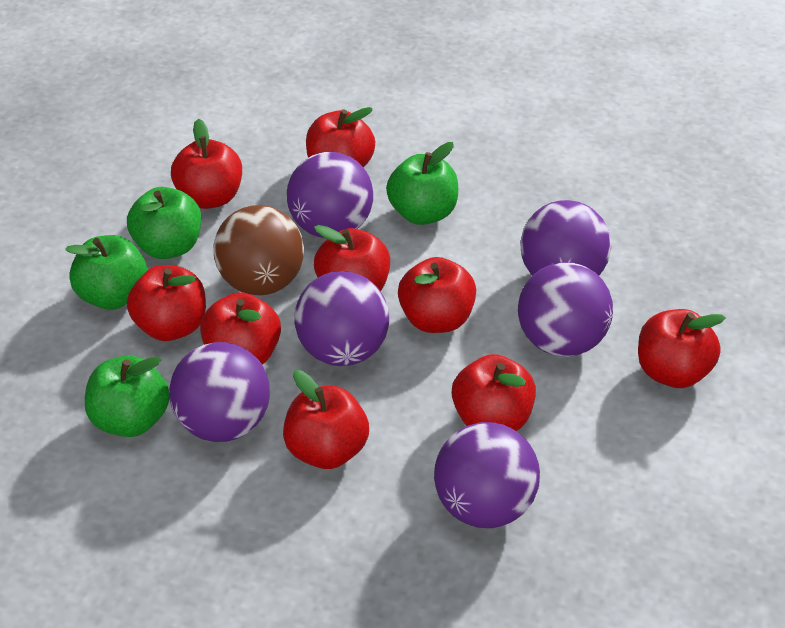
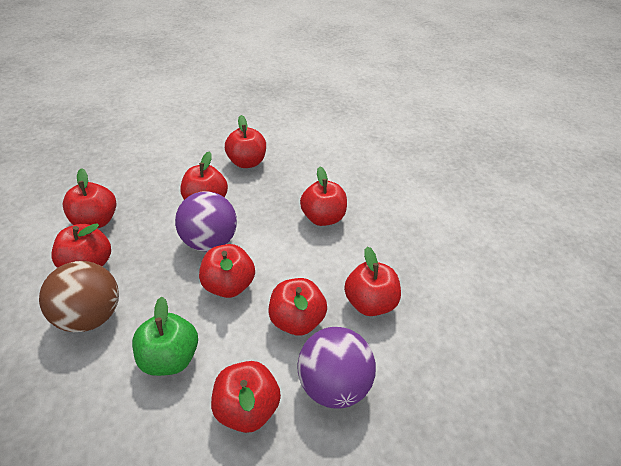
green apple: 4 -> 1
purple ball: 6 -> 2

